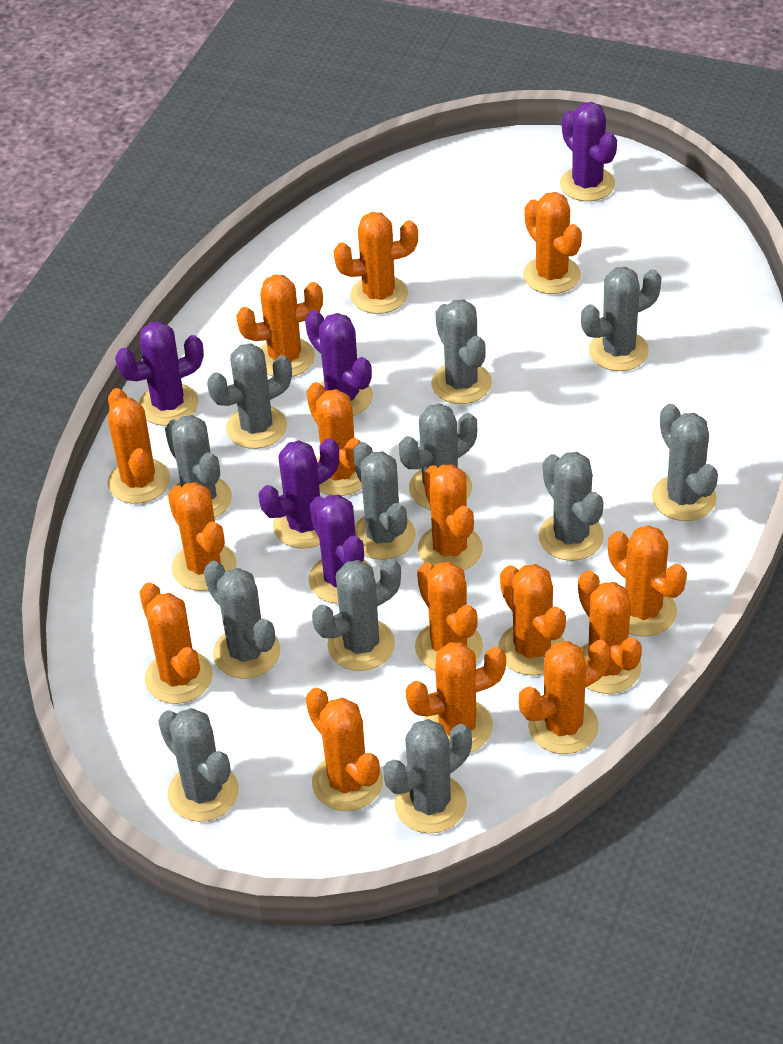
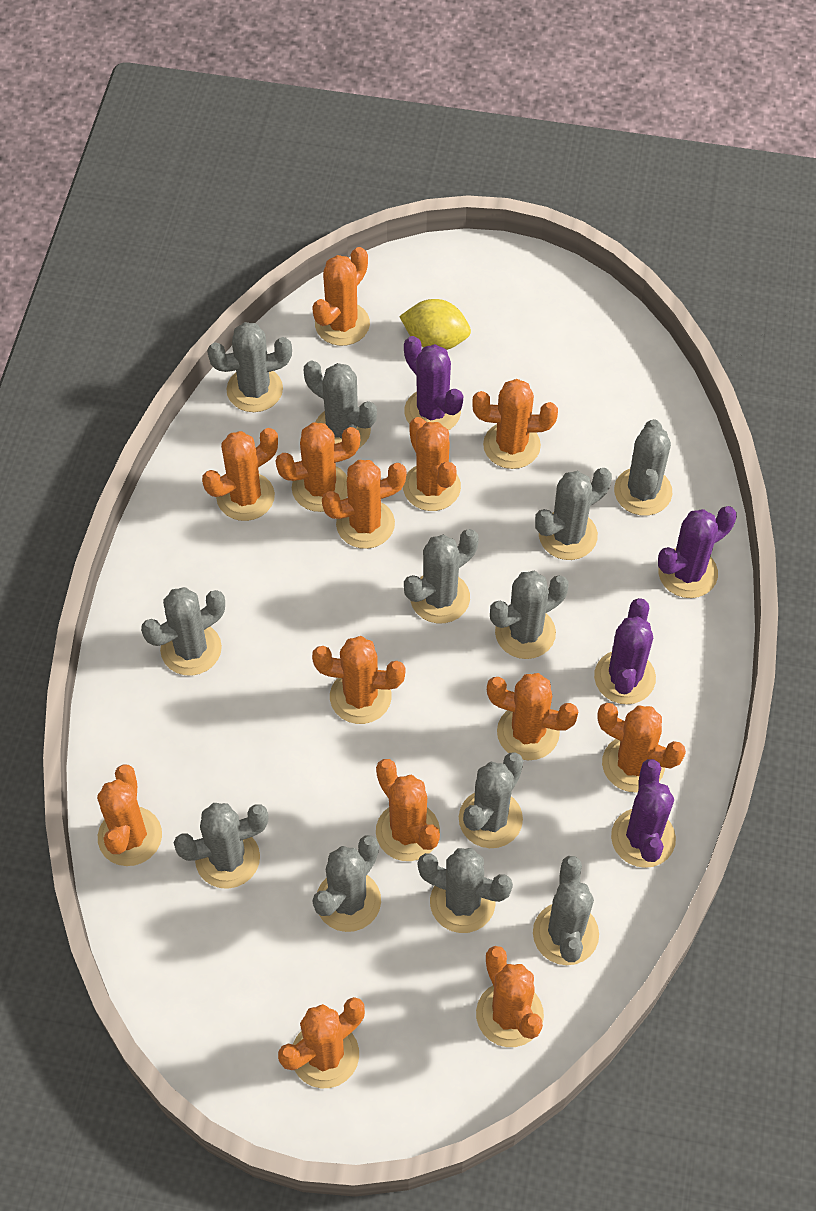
orange cactus: 15 -> 13
purple cactus: 5 -> 4
yellow lemon: 0 -> 1

